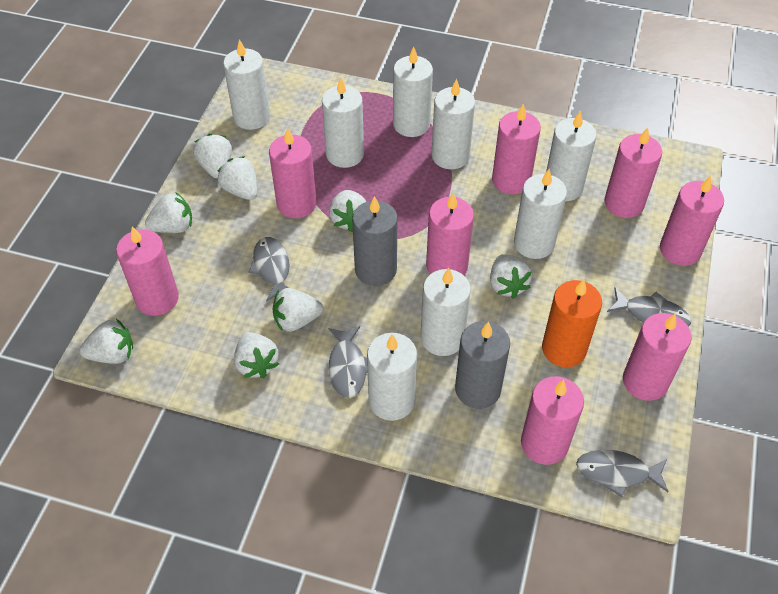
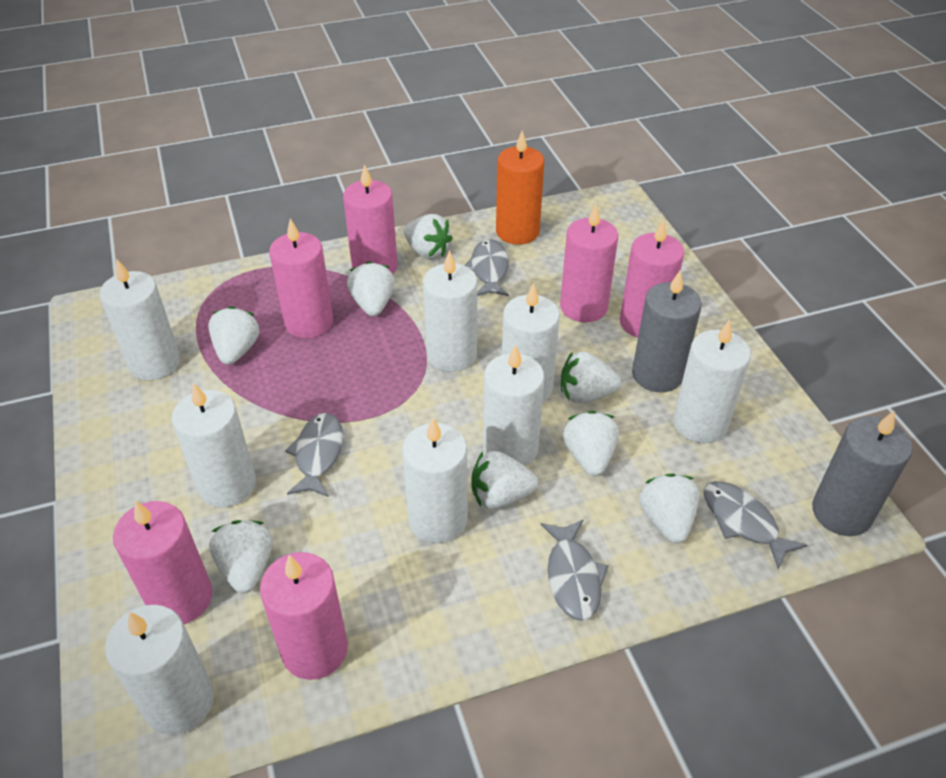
pink candle: 8 -> 6

